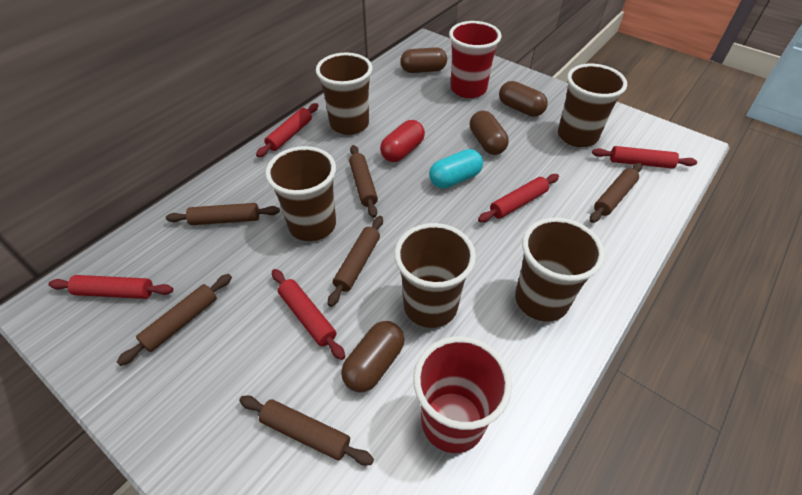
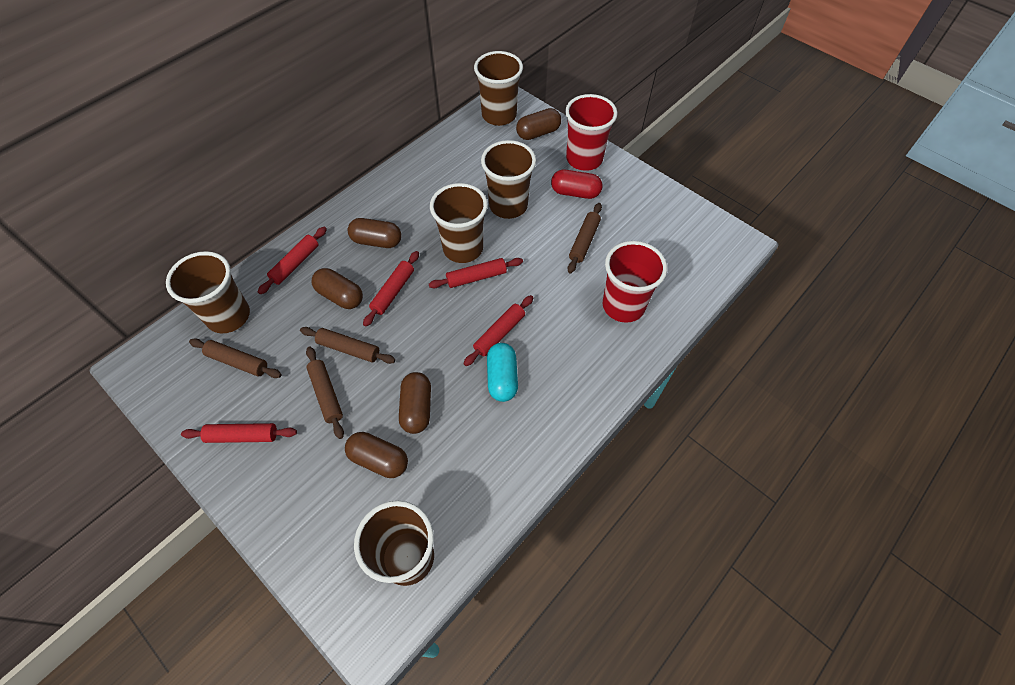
brown capsule: 4 -> 5
brown rolling pin: 6 -> 4

